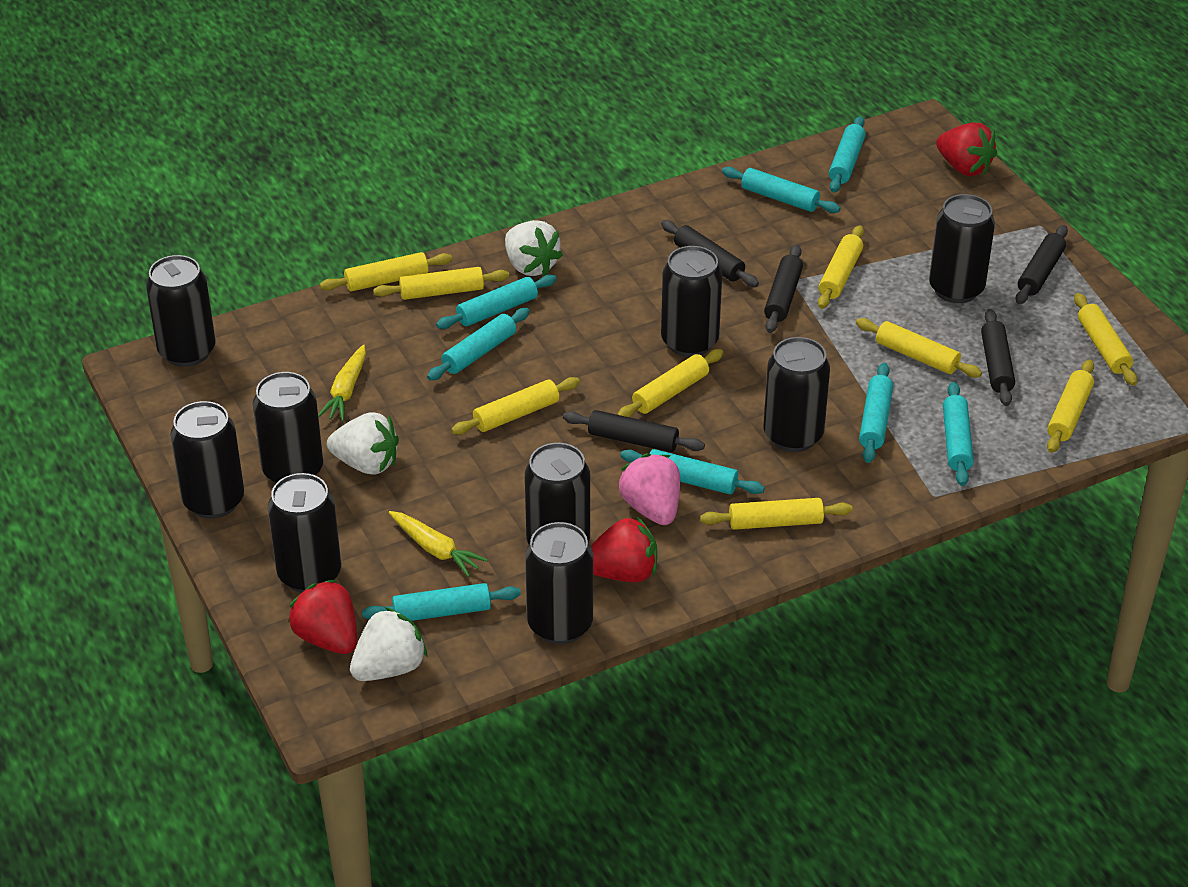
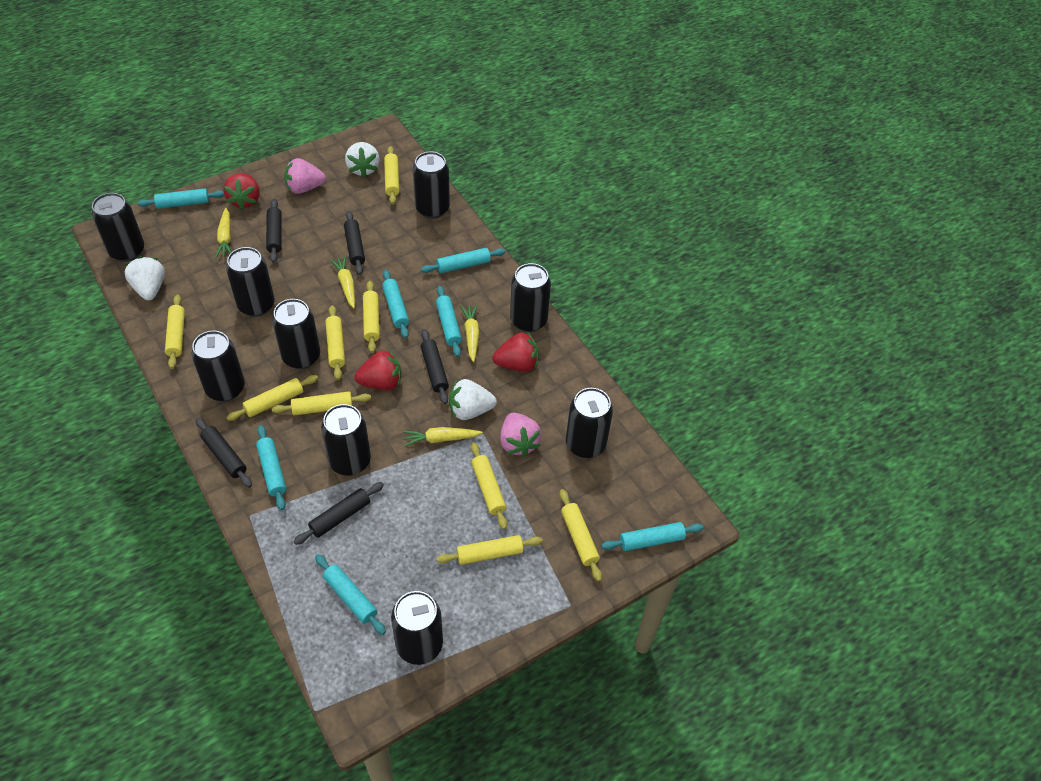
pink strawberry: 1 -> 2
turquoise rolling pin: 8 -> 7
yellow carrot: 2 -> 4

